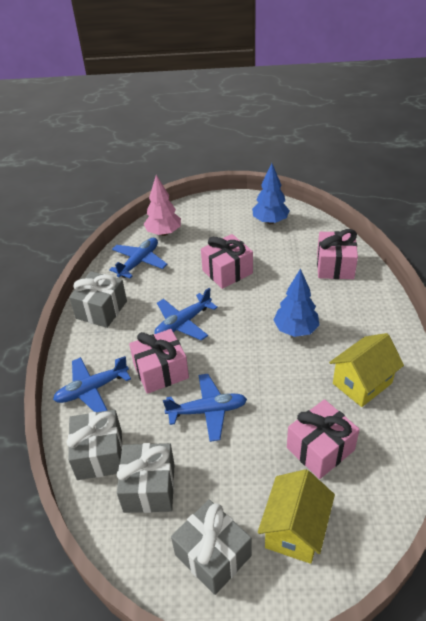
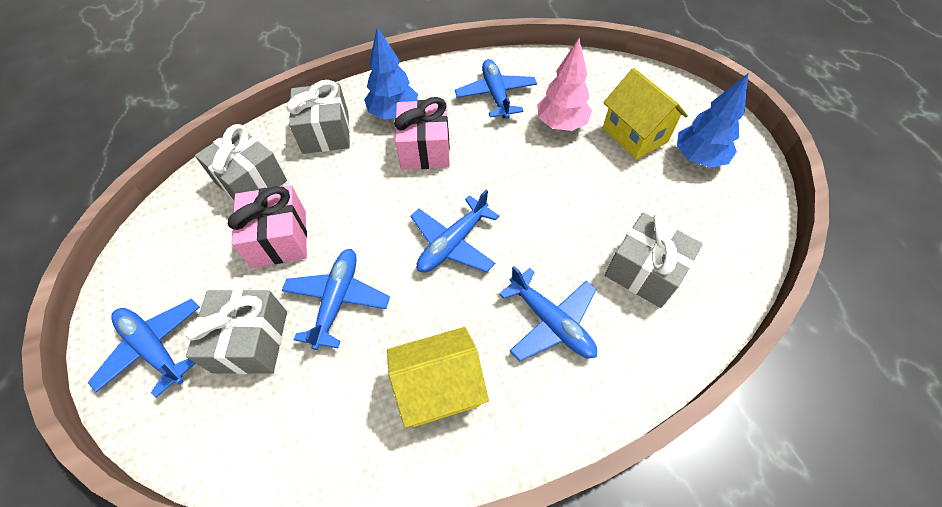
blue plane: 4 -> 5
pink gift: 4 -> 2

